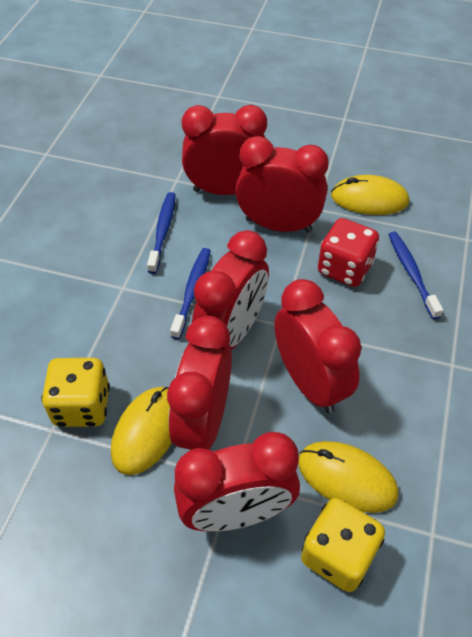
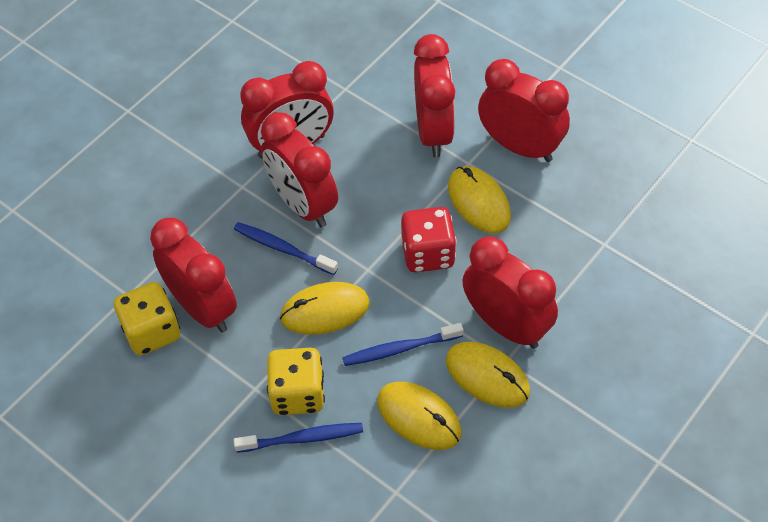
yellow mouse: 3 -> 4

